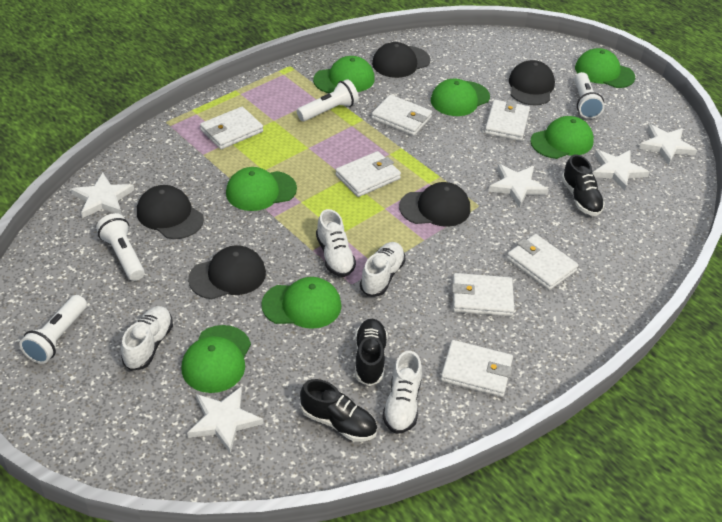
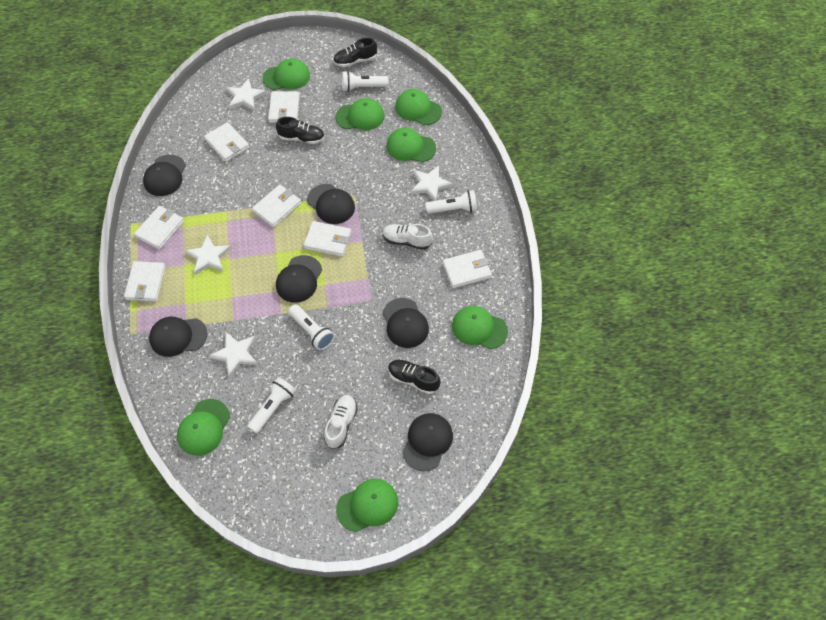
black cap: 5 -> 6
white shoe: 4 -> 2
white star: 5 -> 4

